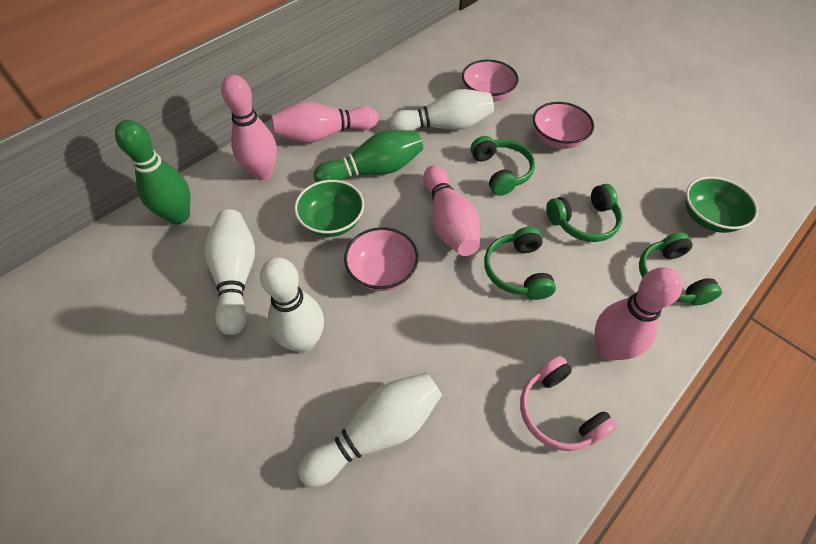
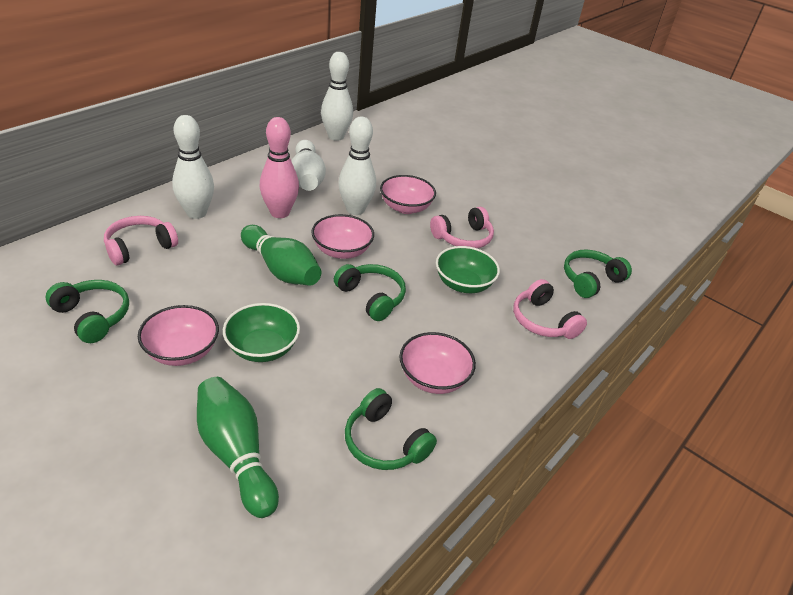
pink bowl: 3 -> 4
pink bowling pin: 4 -> 1
pink headphones: 1 -> 3

